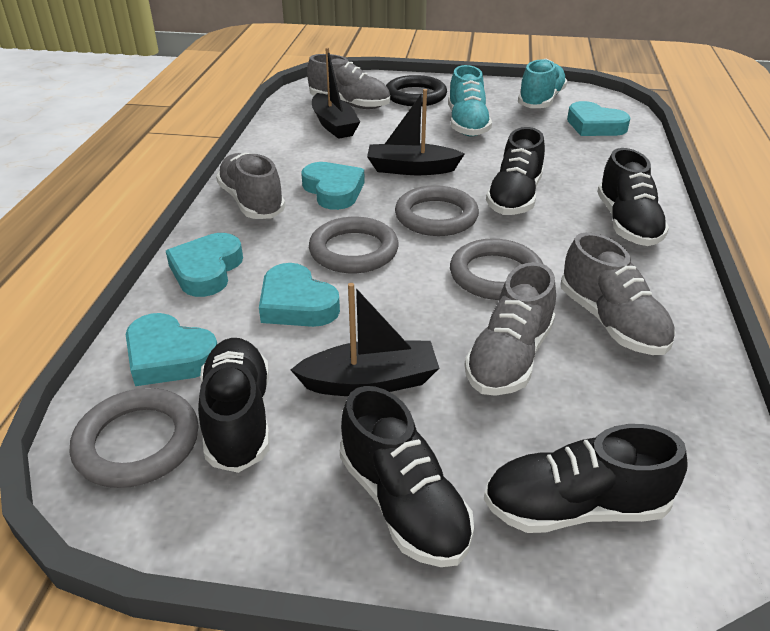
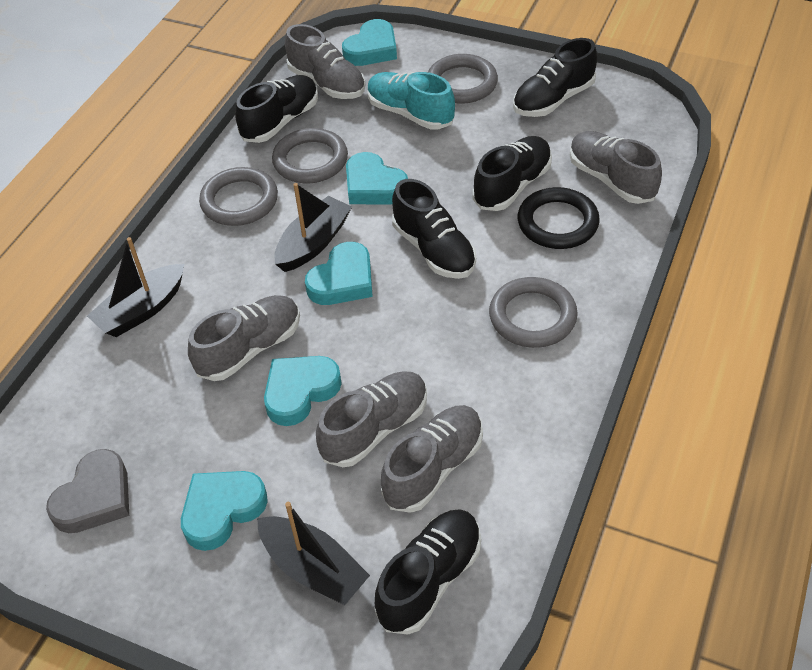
grey heart: 0 -> 1
grey shoe: 4 -> 5
turquoise shoe: 2 -> 1

